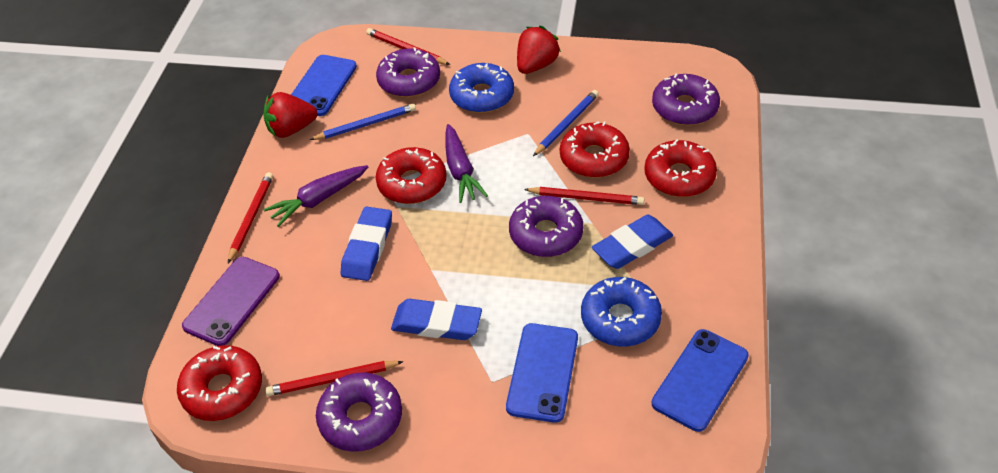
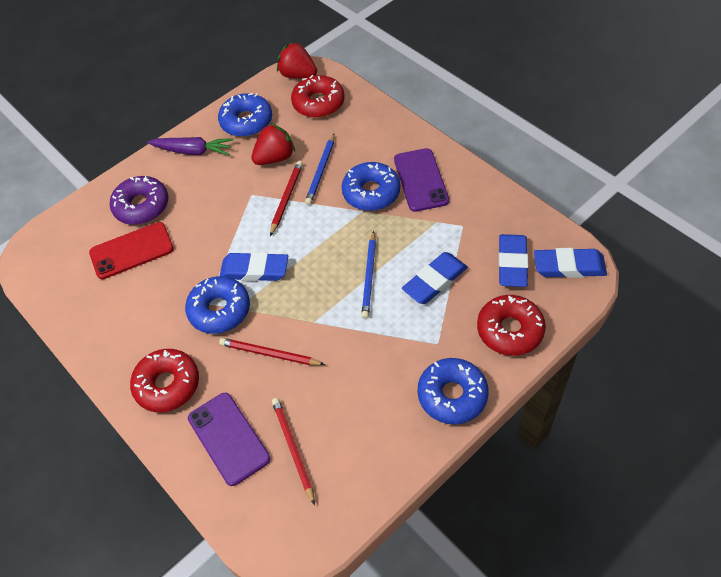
blue donut: 2 -> 4
blue eraser: 3 -> 4
blue phone: 3 -> 0
purple carrot: 2 -> 1
purple donut: 4 -> 1
purple phone: 1 -> 2
red donut: 4 -> 3
red pencil: 4 -> 3
red phone: 0 -> 1

